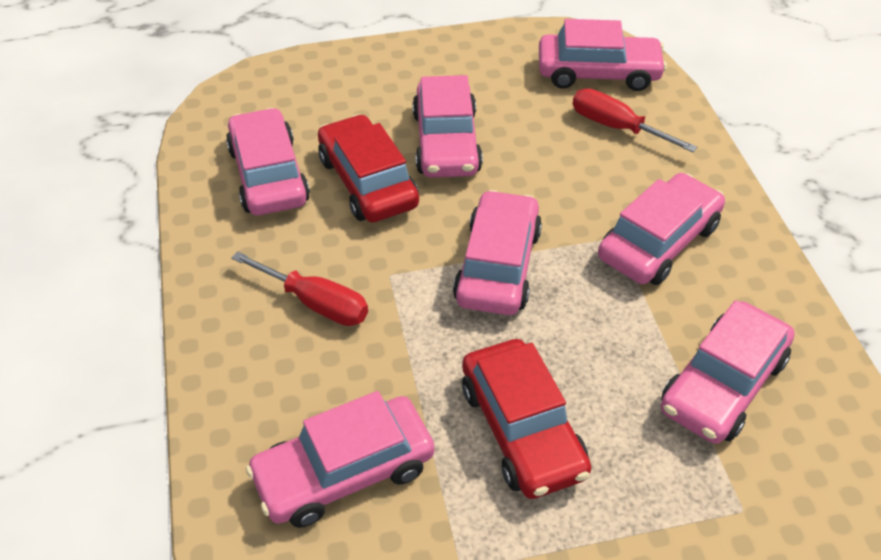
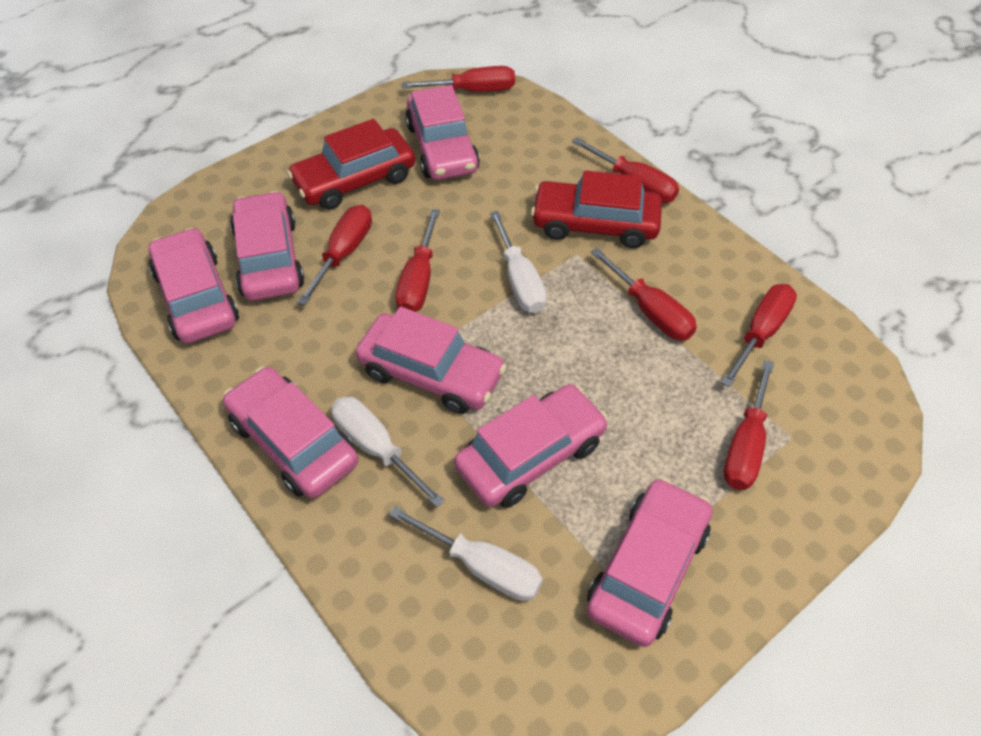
red screwdriver: 2 -> 7
white screwdriver: 0 -> 3

